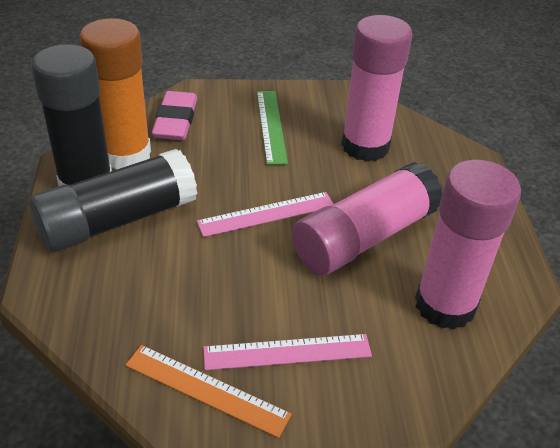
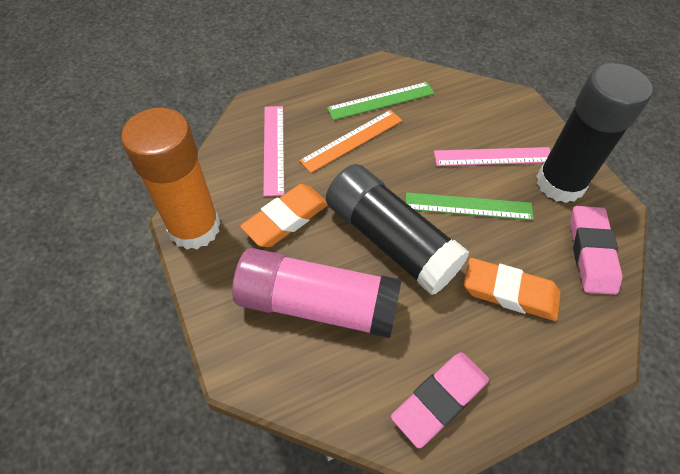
green ruler: 1 -> 2
orange eraser: 0 -> 2
pink eraser: 1 -> 2
pink glue stick: 3 -> 1

